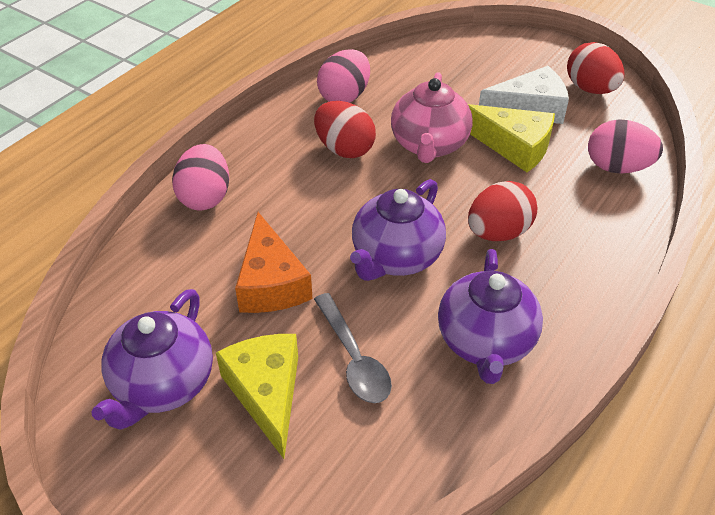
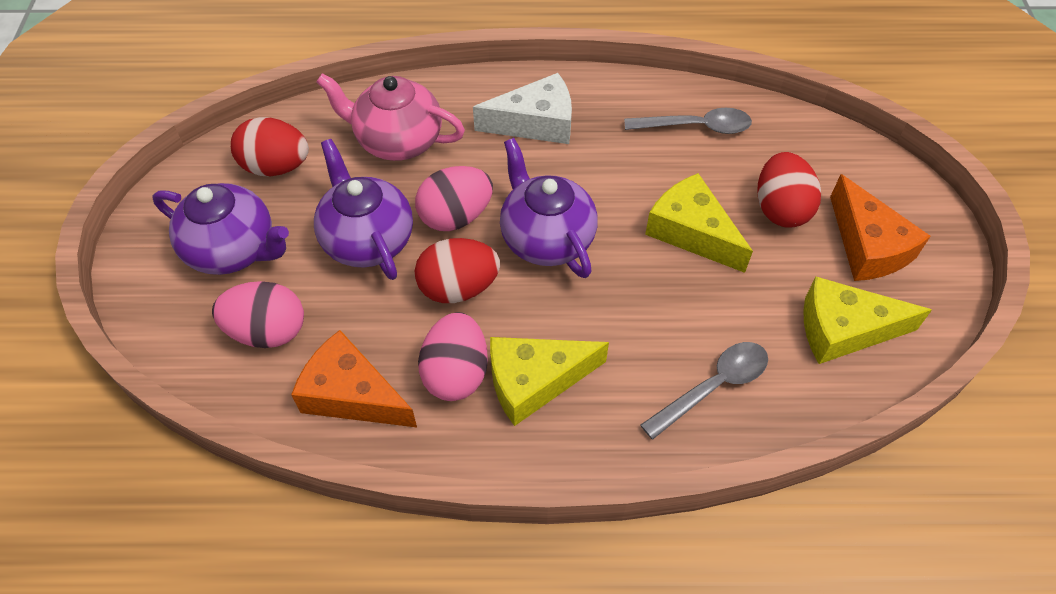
grey spoon: 1 -> 2
orange cheese: 1 -> 2
yellow cheese: 2 -> 3

